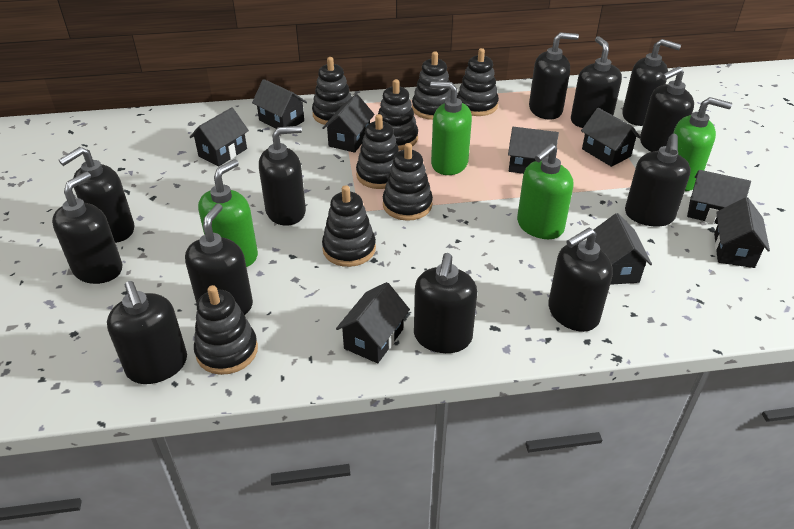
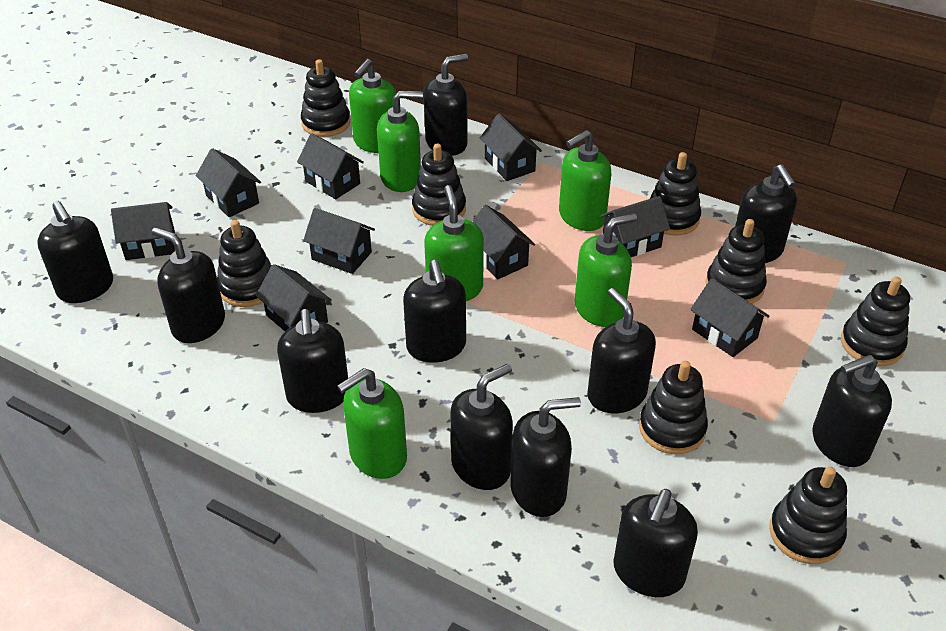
black soap dispenser: 12 -> 11
green soap dispenser: 4 -> 6

